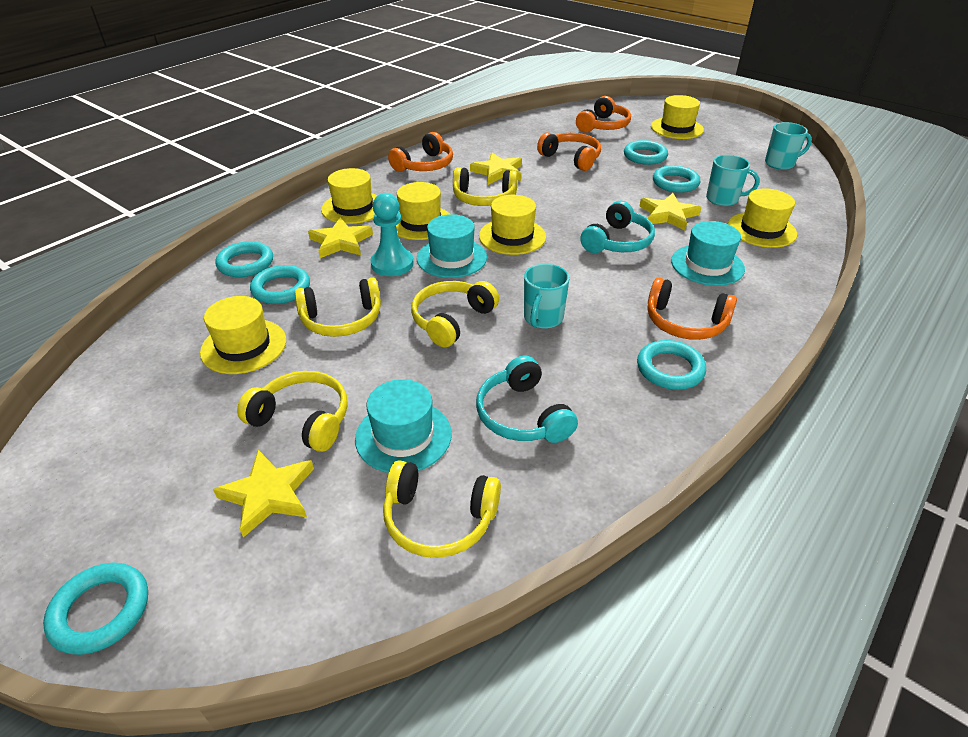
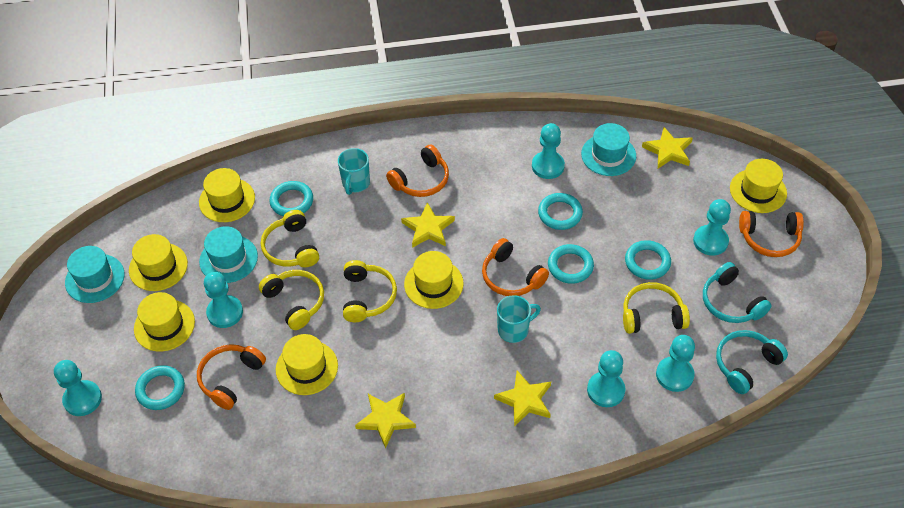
turquoise mug: 3 -> 2
turquoise pawn: 1 -> 6
turquoise ring: 6 -> 5
yellow headphones: 5 -> 4

